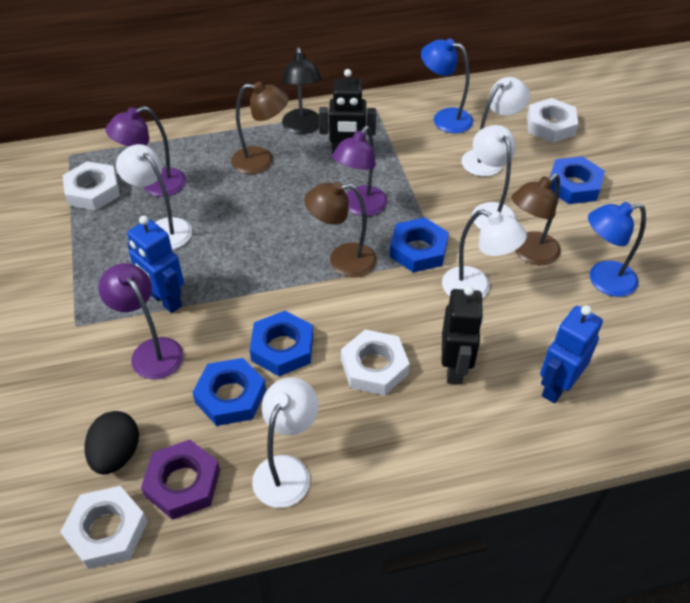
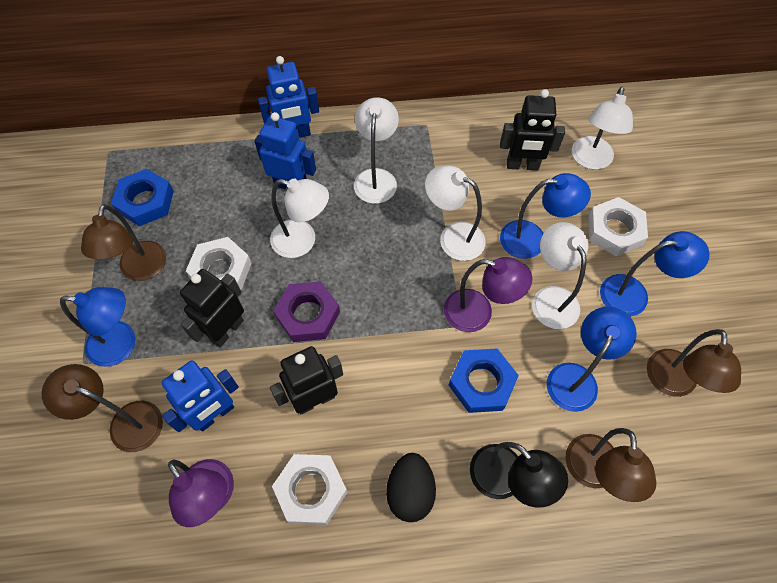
black robot: 2 -> 3
blue lamp: 2 -> 4
blue nut: 4 -> 2
blue robot: 2 -> 3
brown lamp: 3 -> 4
purple lamp: 3 -> 2
white nut: 4 -> 3

